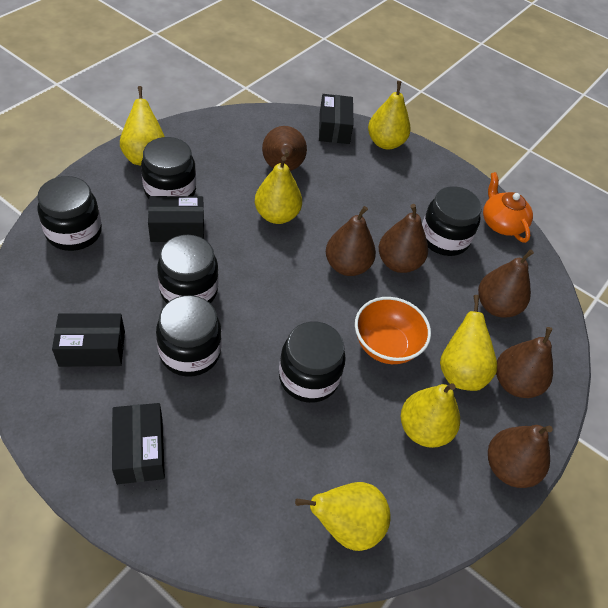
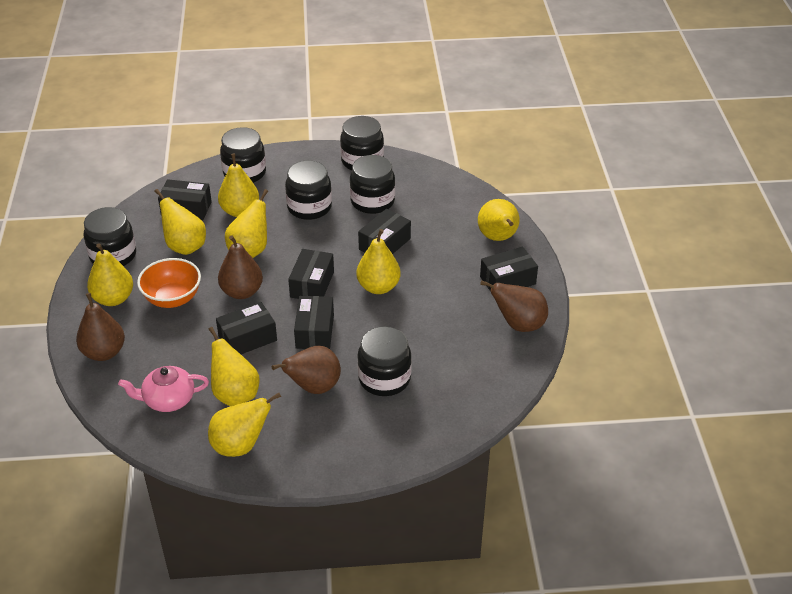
black box: 4 -> 6
brown pear: 6 -> 4
orange teapot: 1 -> 0
pink teapot: 0 -> 1
yellow pear: 6 -> 8

